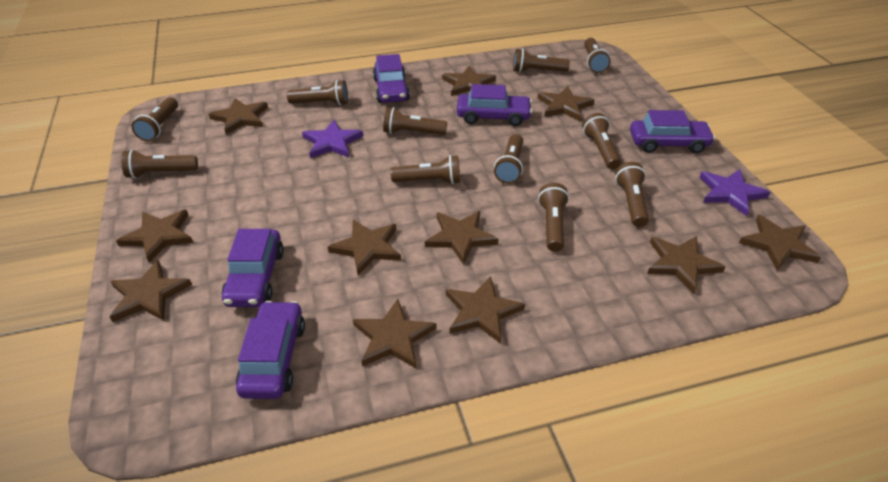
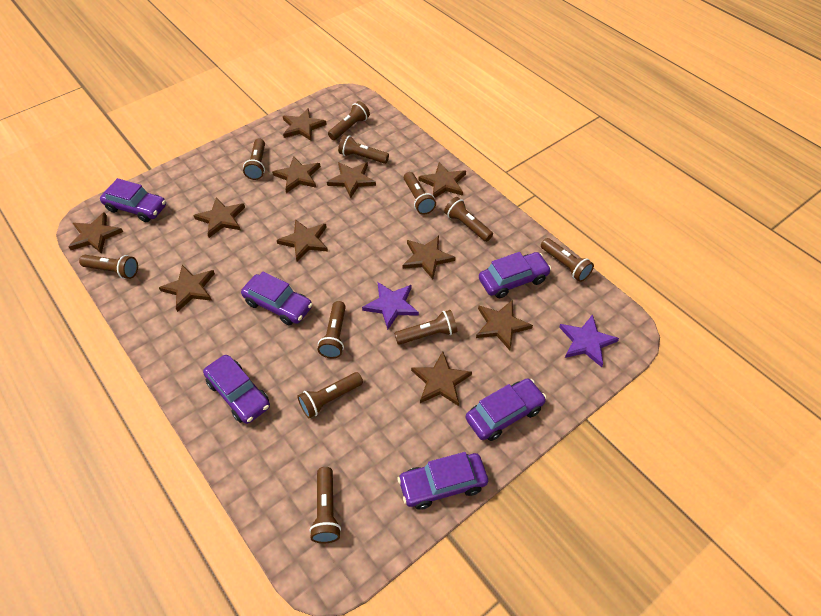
purple car: 5 -> 6

